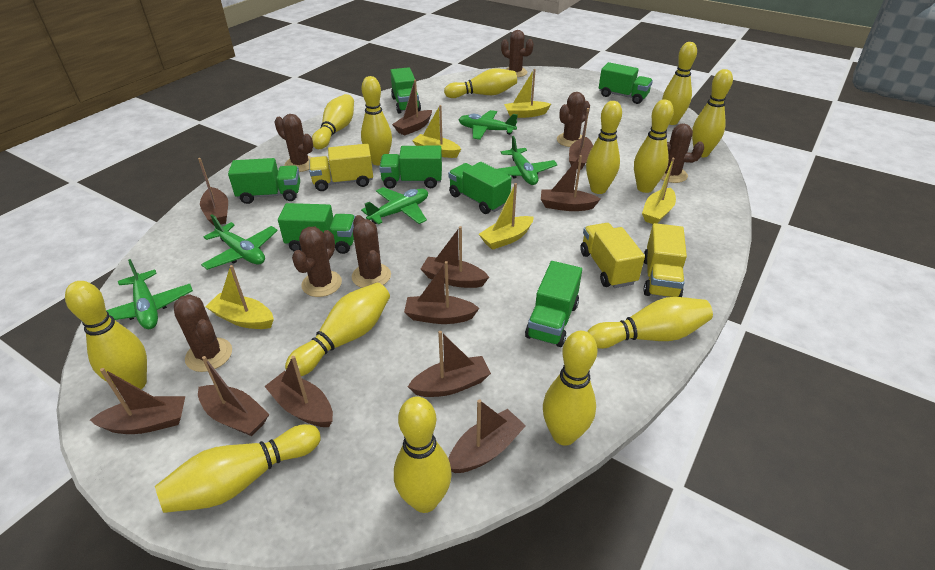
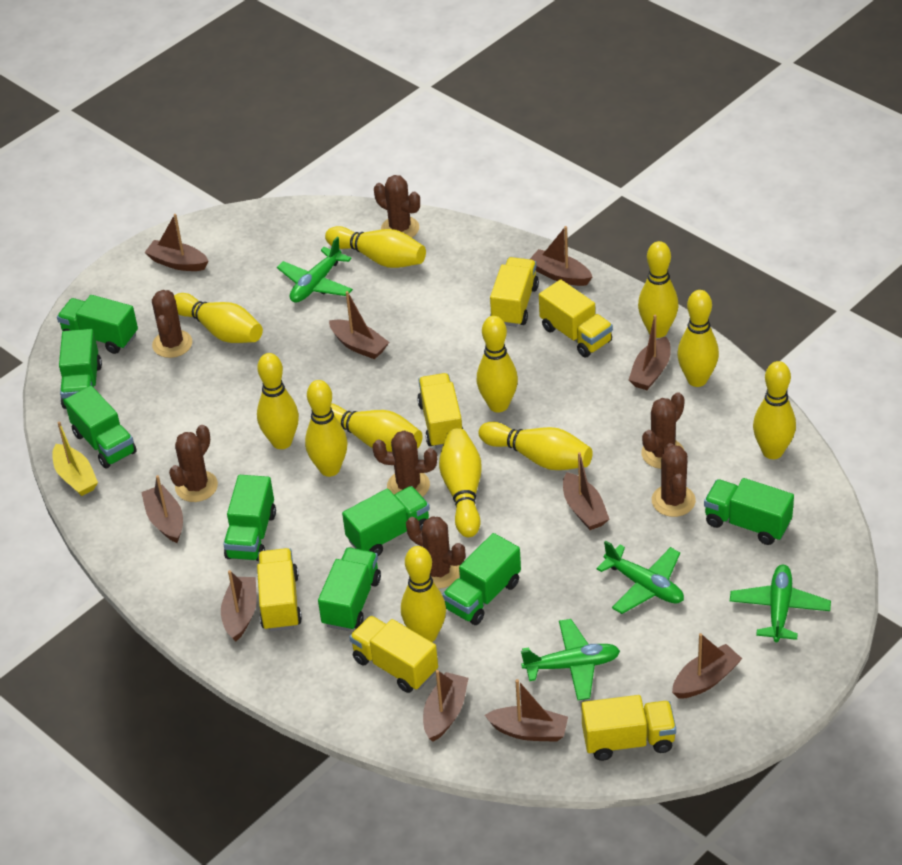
brown boat: 11 -> 10
green plane: 5 -> 4
green truck: 7 -> 8
yellow boat: 5 -> 1
yellow bowling pin: 13 -> 12
yellow truck: 3 -> 6

